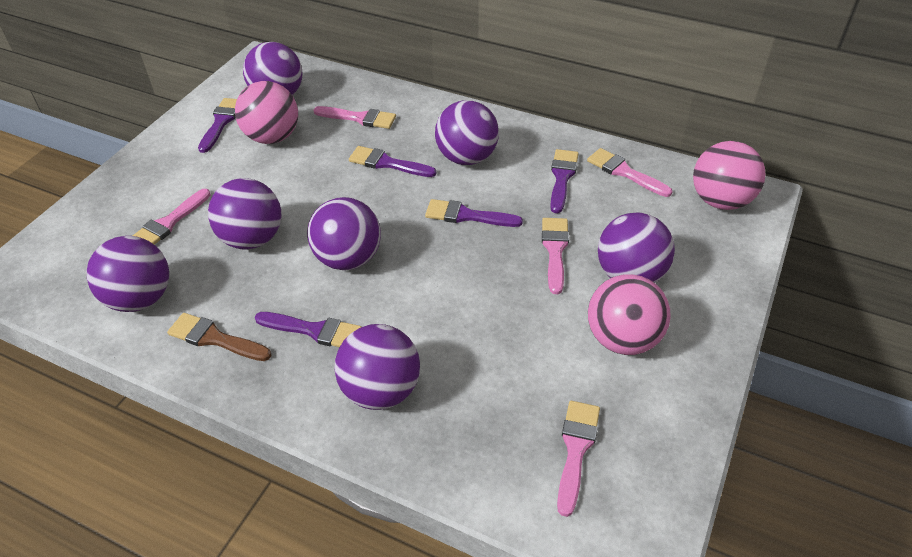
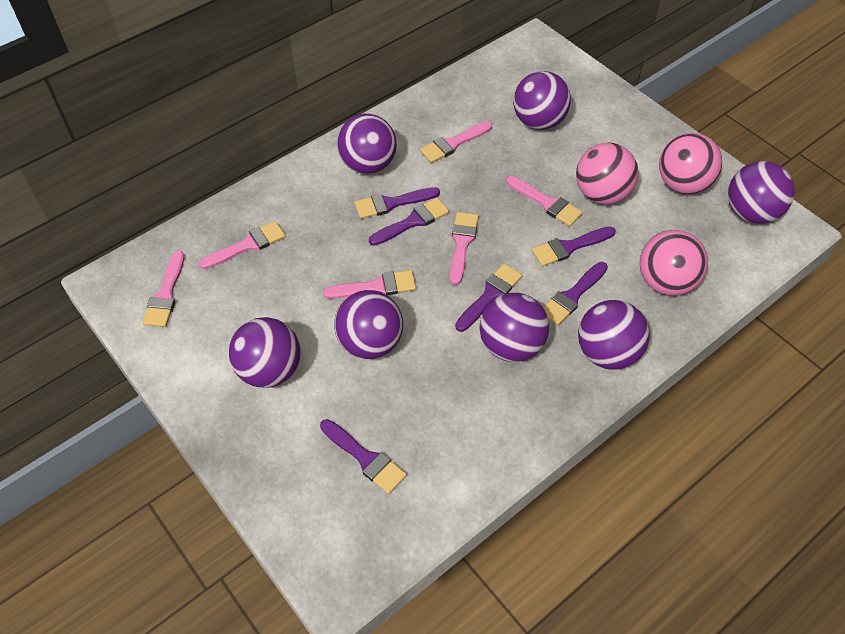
brown brush: 1 -> 0
pink brush: 5 -> 6
purple brush: 5 -> 6

